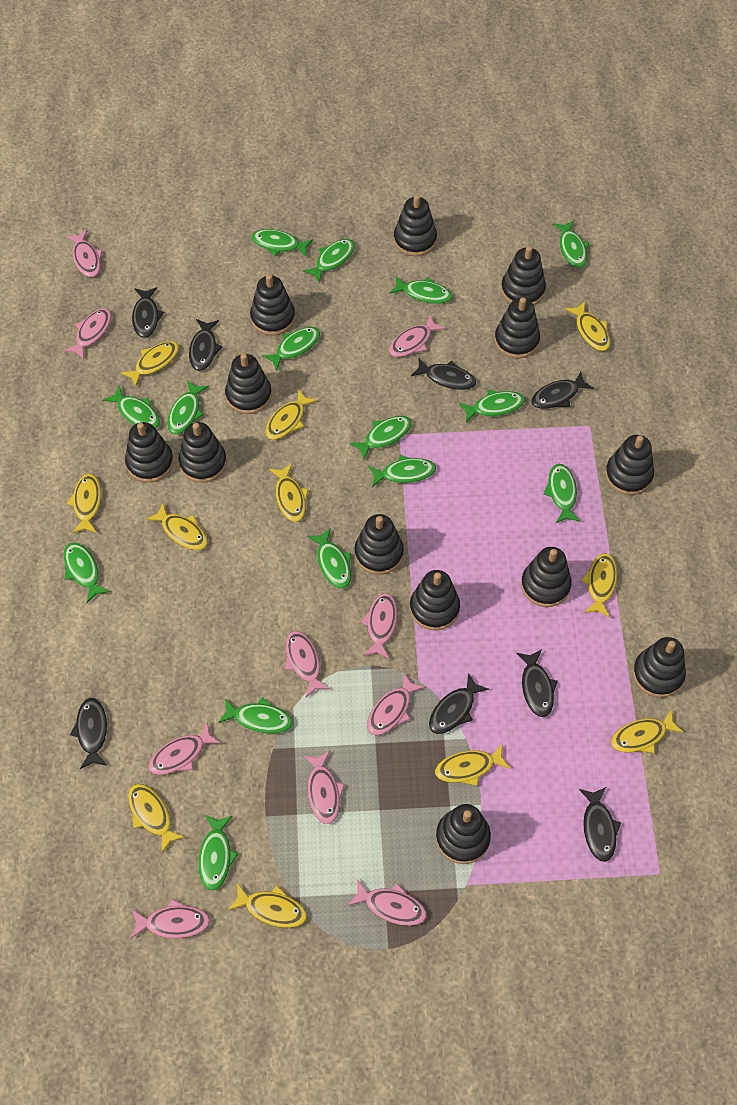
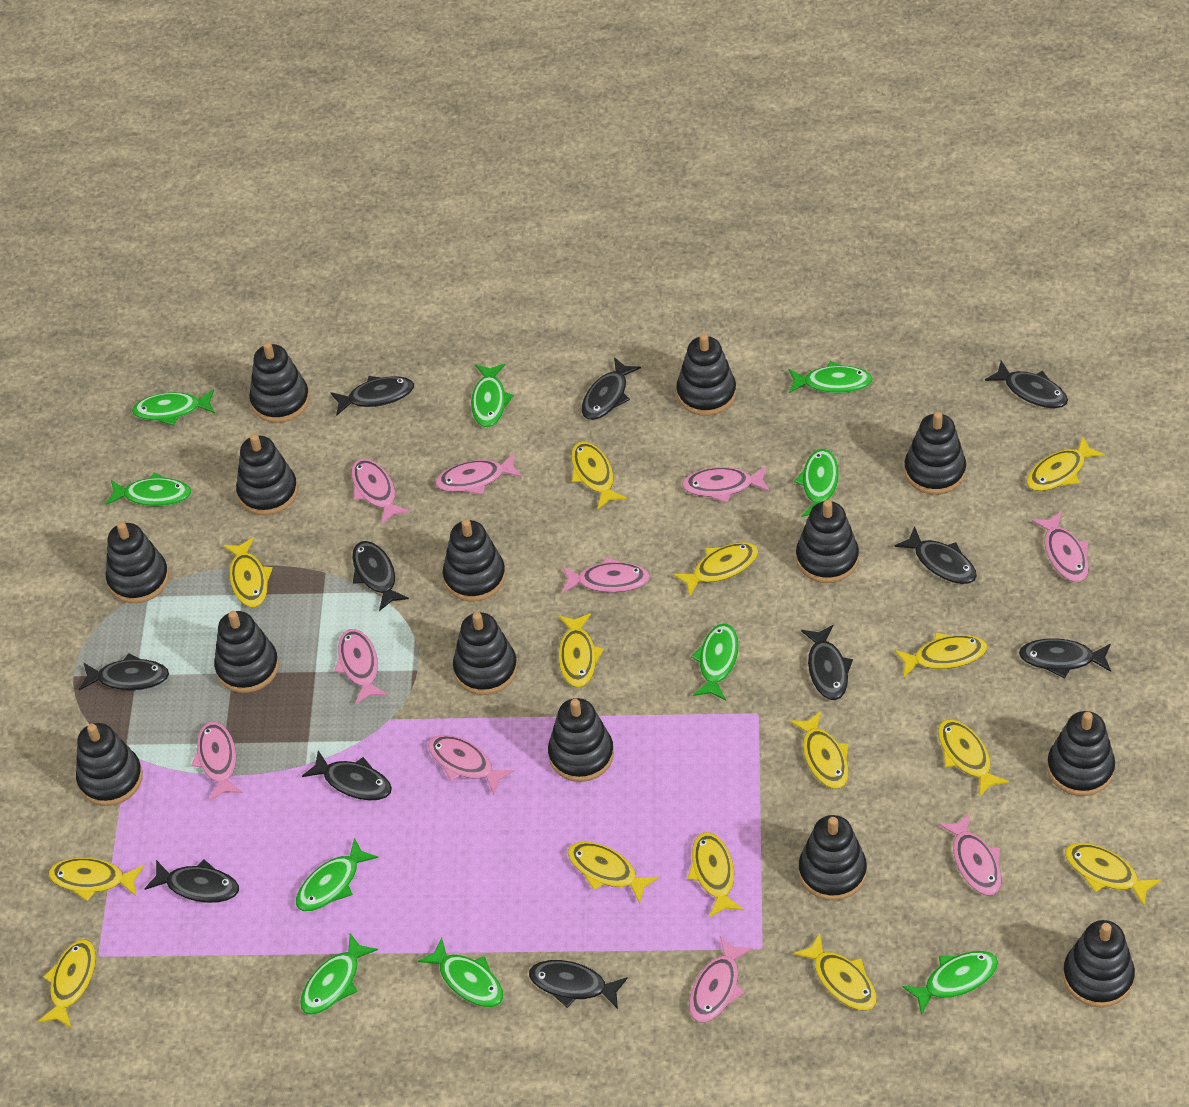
black fish: 8 -> 11
black stacking toy: 13 -> 14
green fish: 15 -> 10
yellow fish: 11 -> 14

